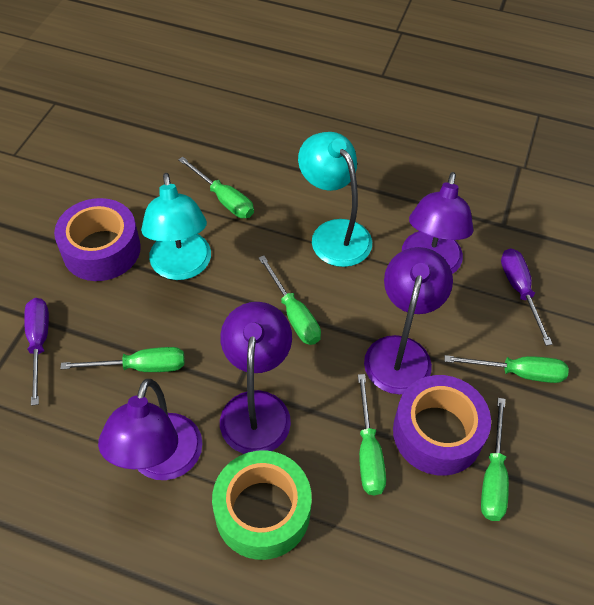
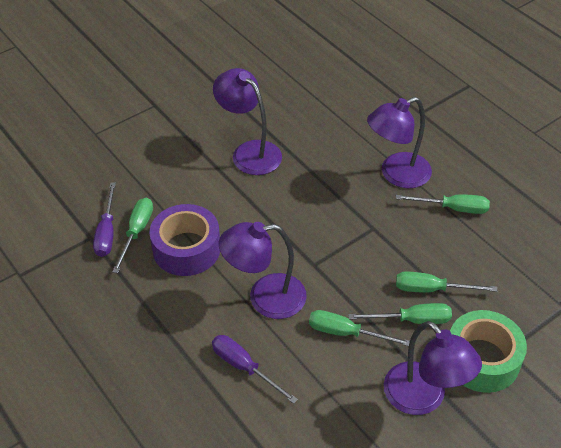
green screwdriver: 6 -> 5
purple tape: 2 -> 1
turquoise lamp: 2 -> 0

